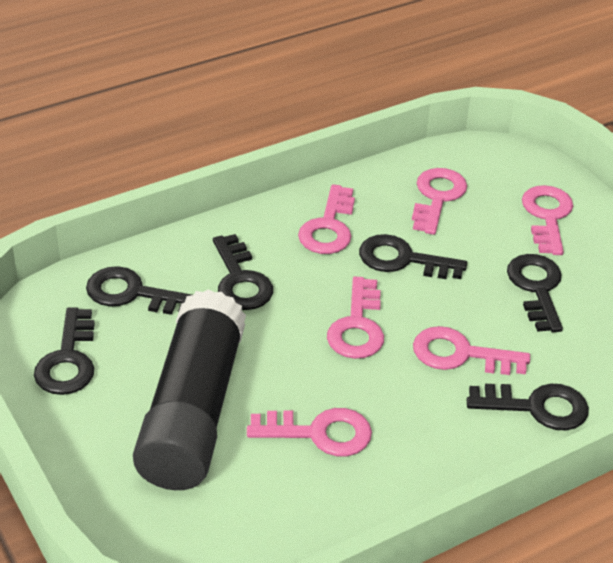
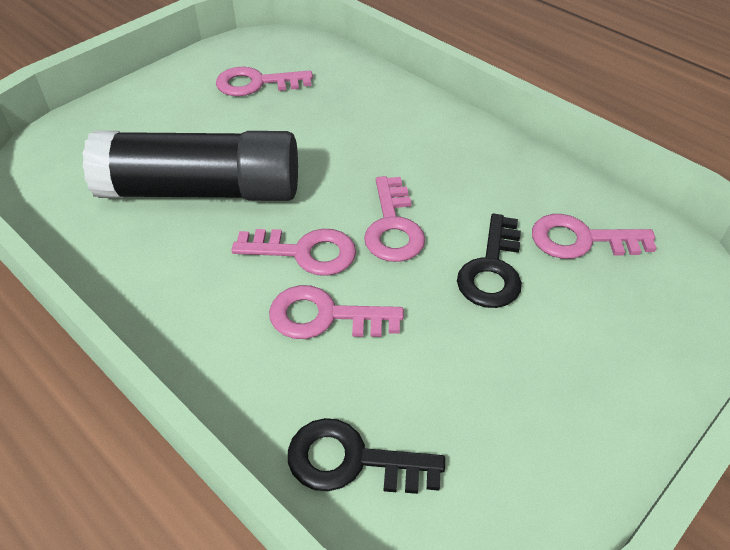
black key: 6 -> 2
pink key: 6 -> 5

